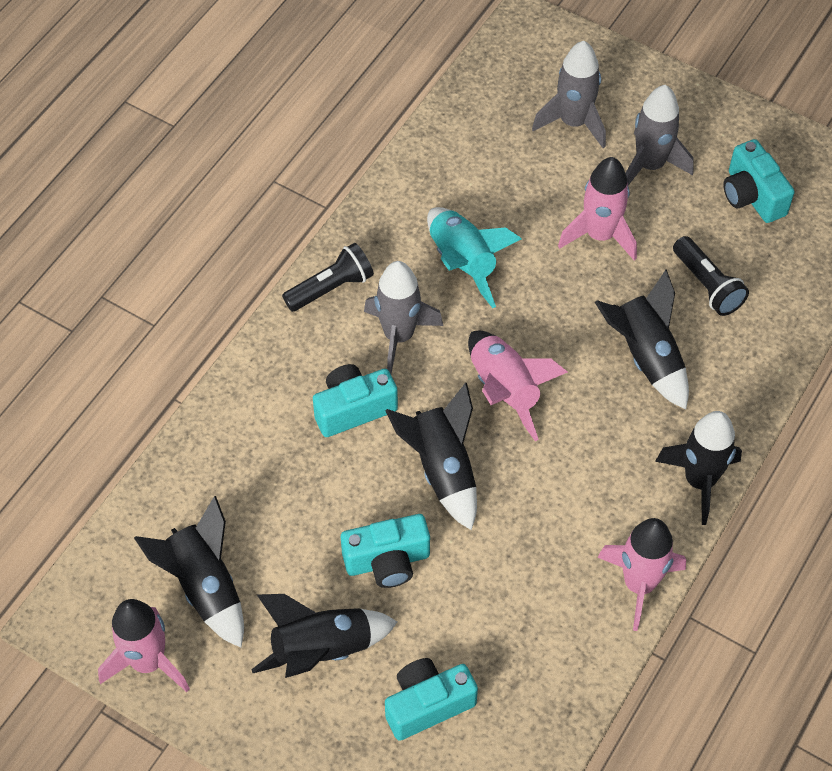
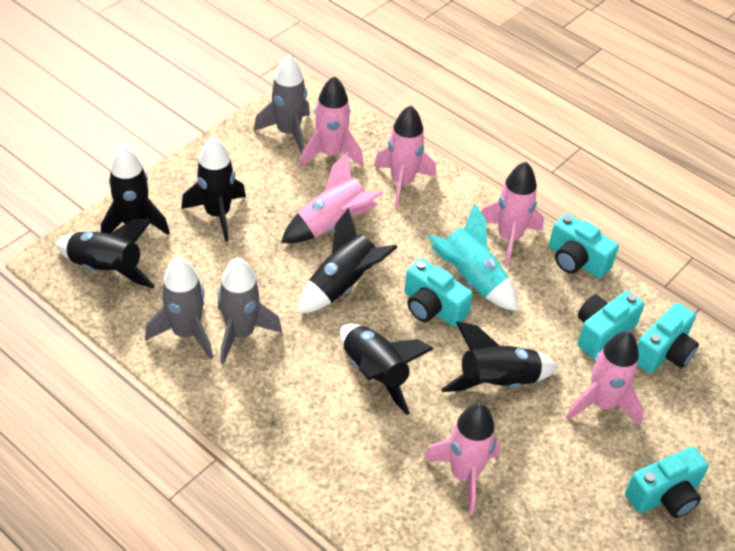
black flashlight: 2 -> 0
black rocket: 5 -> 6
pink rocket: 4 -> 6
turquoise camera: 4 -> 5

